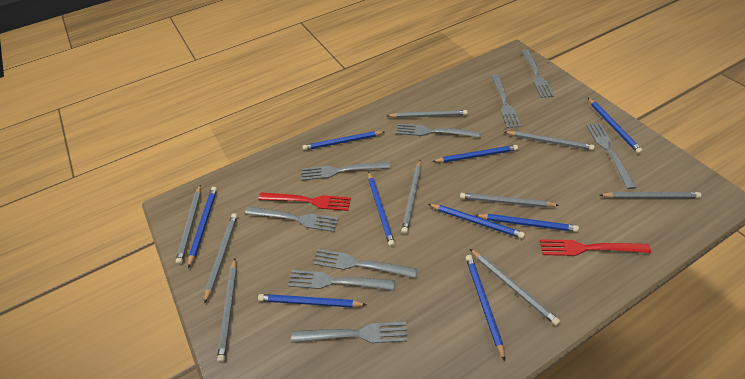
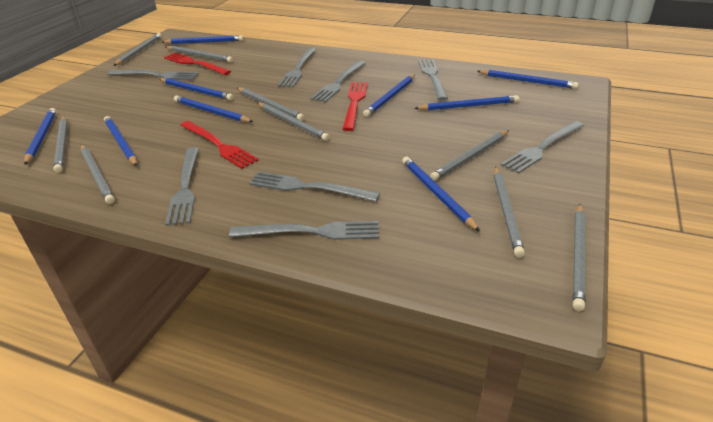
grey fork: 9 -> 8
red fork: 2 -> 3

